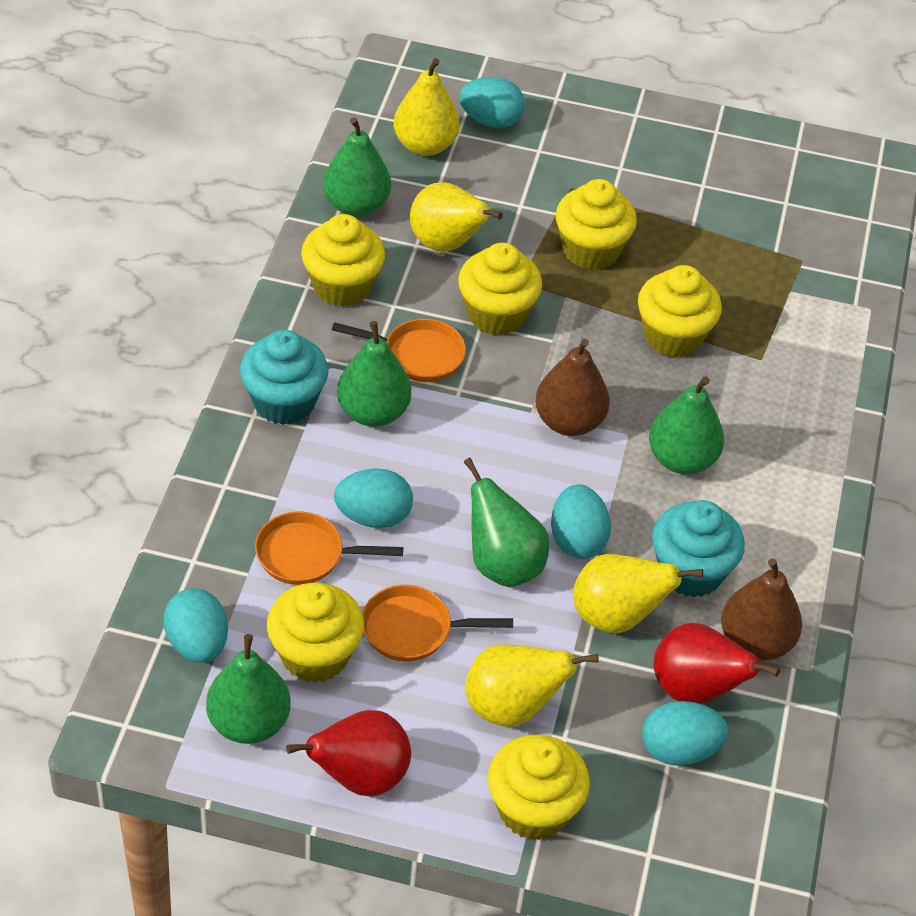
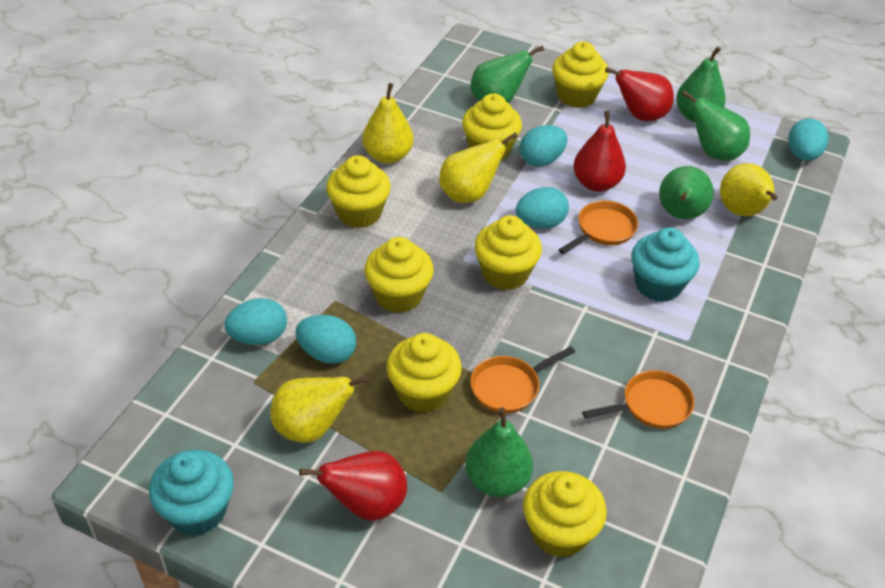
brown pear: 2 -> 0
red pear: 2 -> 3
yellow cupcake: 6 -> 7

